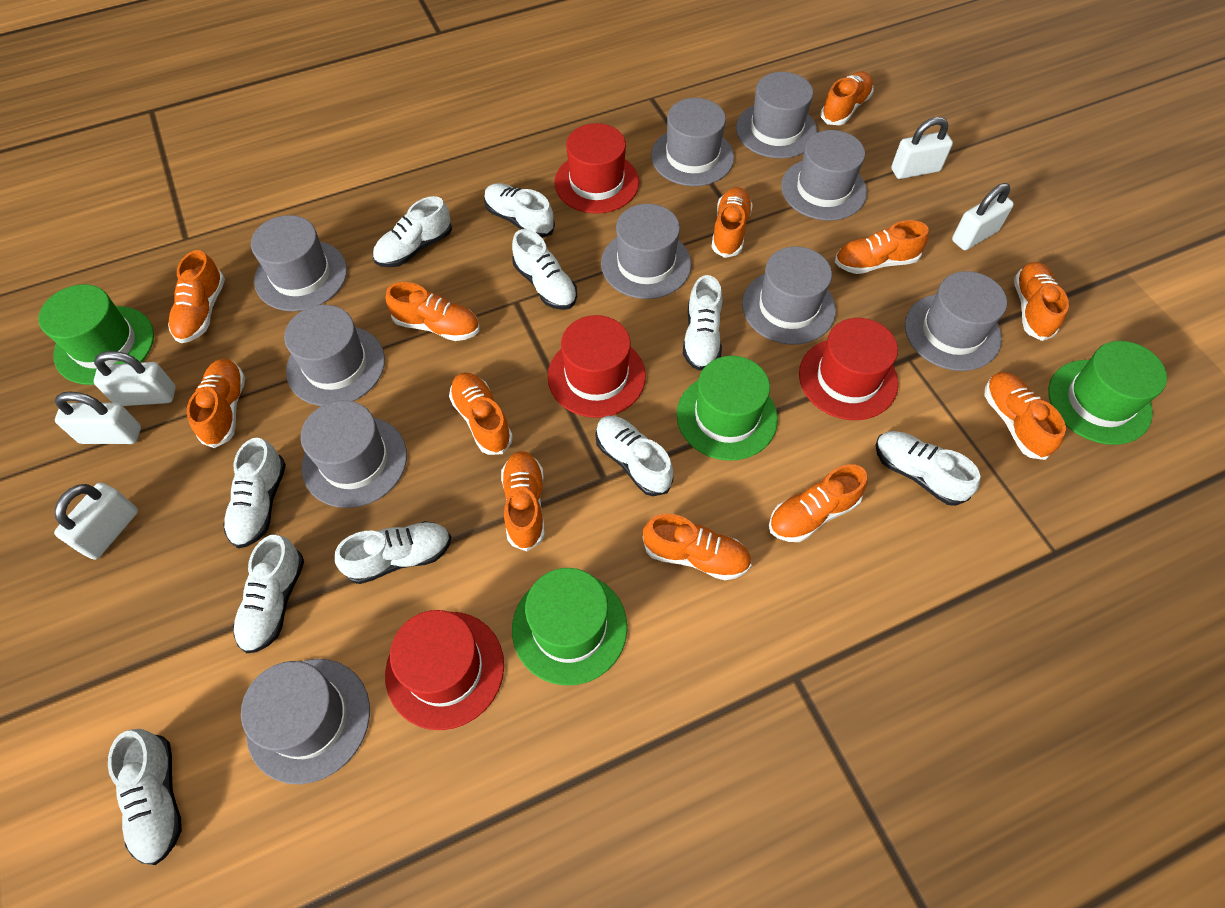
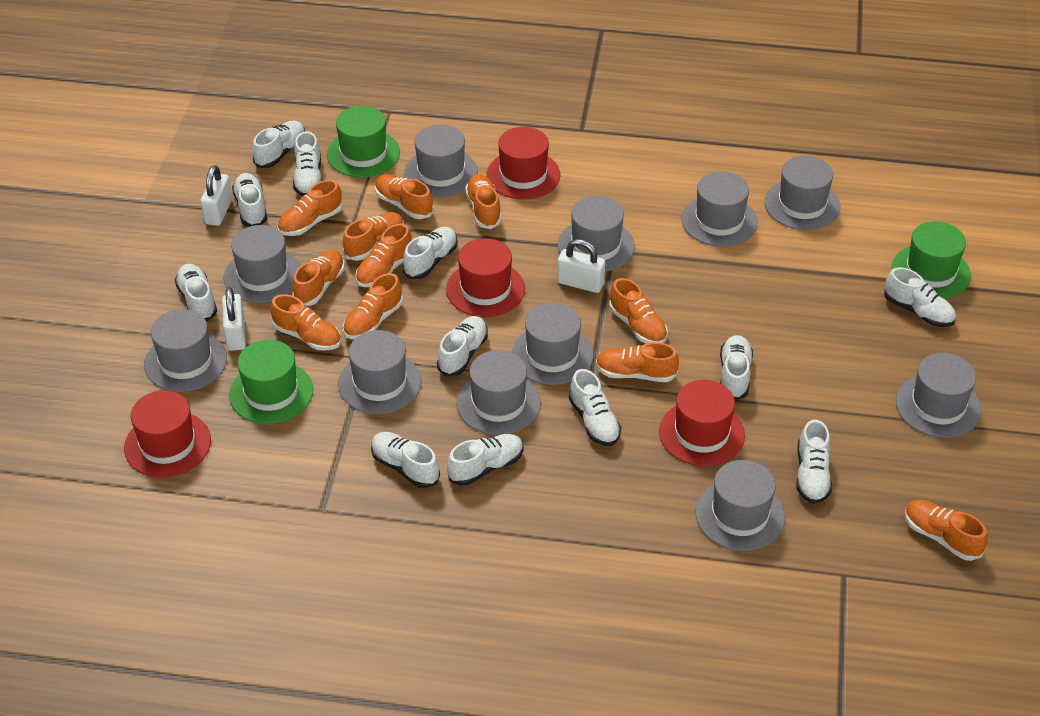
green hat: 4 -> 3
grey hat: 10 -> 11
orange shoe: 12 -> 11
white padlock: 5 -> 3
white shoe: 10 -> 12

